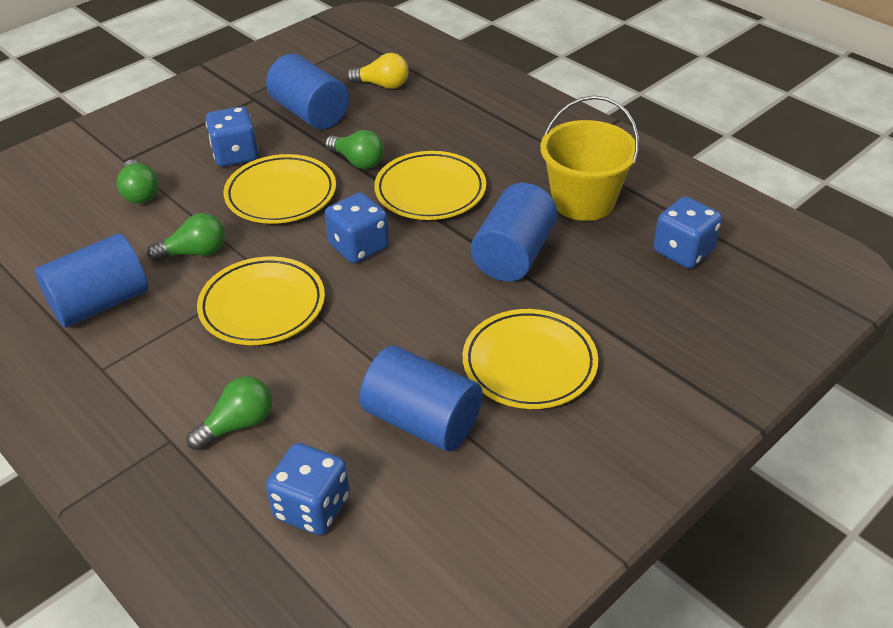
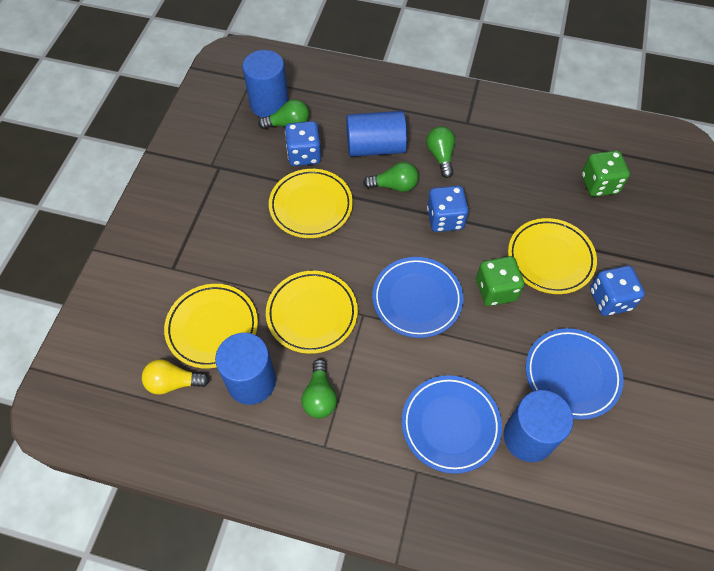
blue dice: 4 -> 3
blue plate: 0 -> 3
green dice: 0 -> 2
yellow bucket: 1 -> 0

